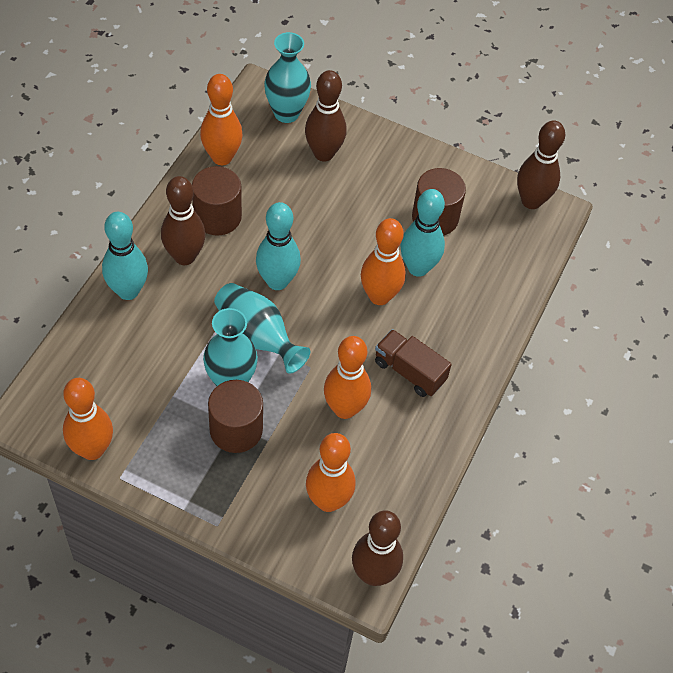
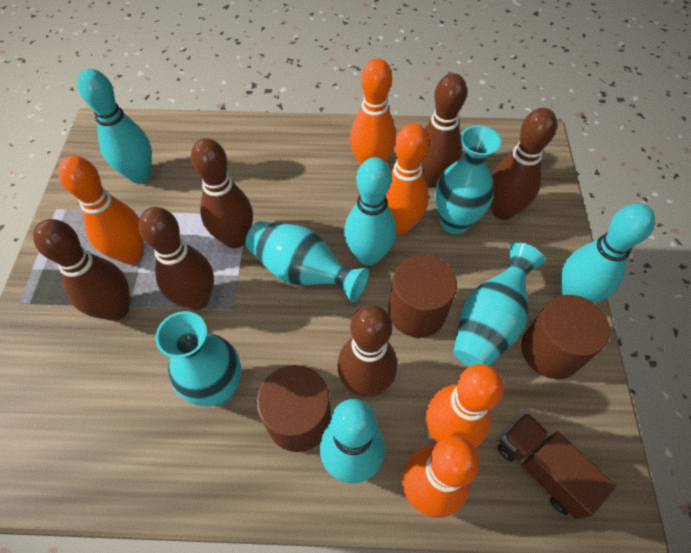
brown bowling pin: 4 -> 6
turquoise bowling pin: 3 -> 4
turquoise vase: 3 -> 4

